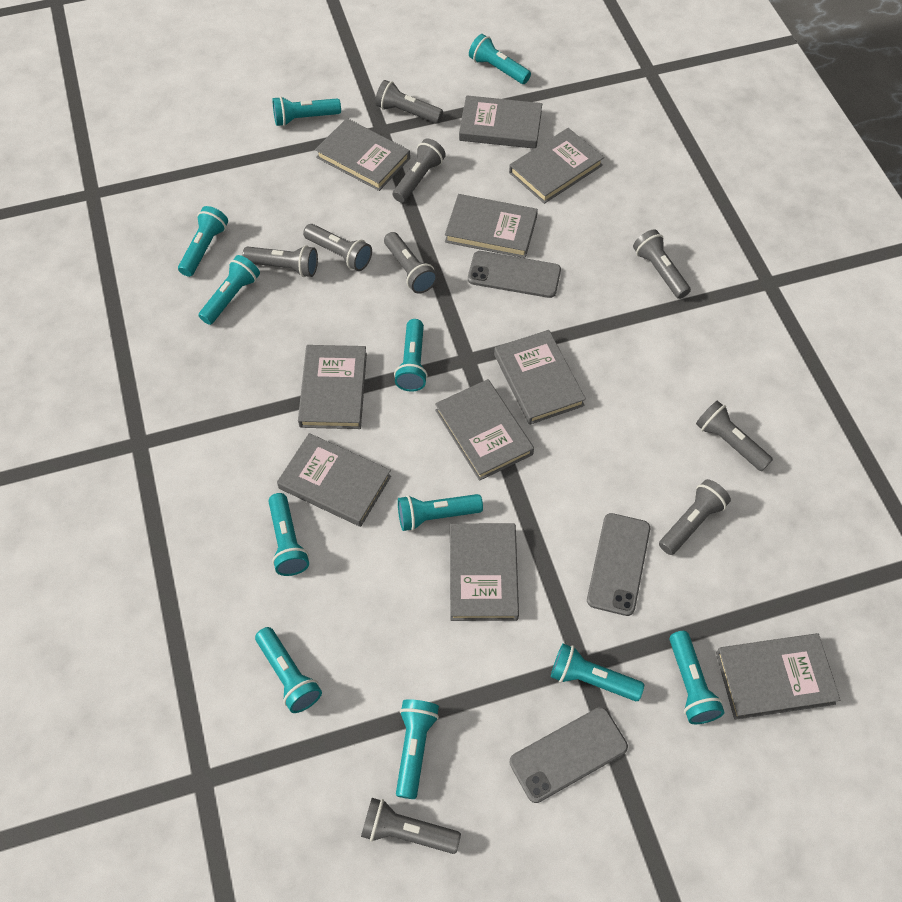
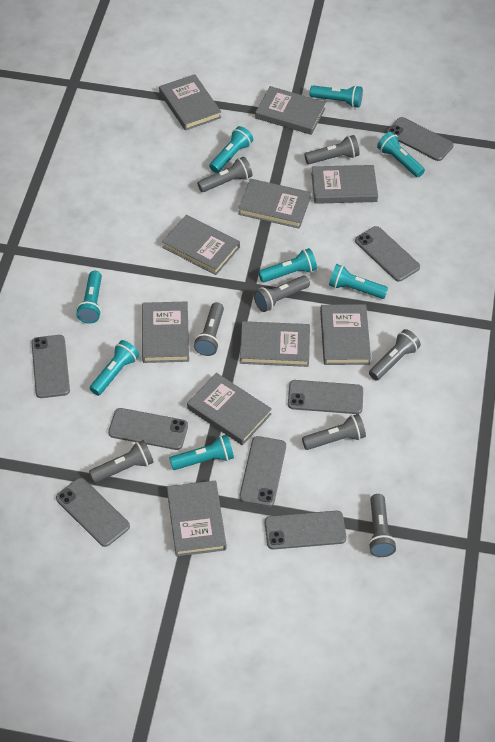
grey flashlight: 9 -> 8
grey phone: 3 -> 8
turquoise flashlight: 11 -> 8

